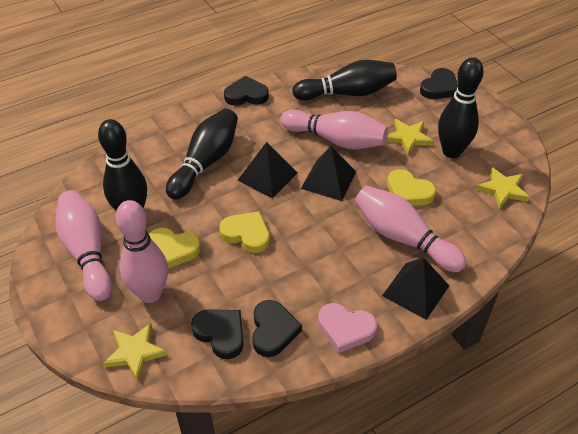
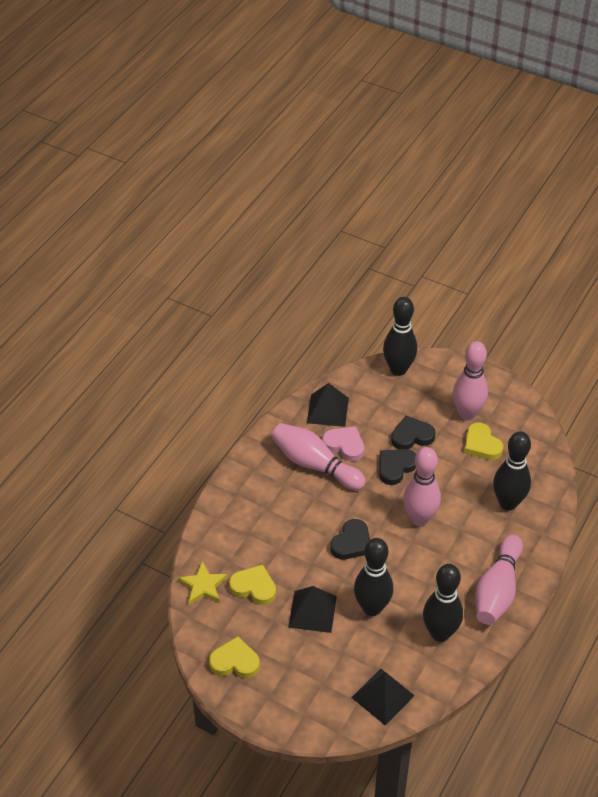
black heart: 4 -> 3
yellow star: 3 -> 1

